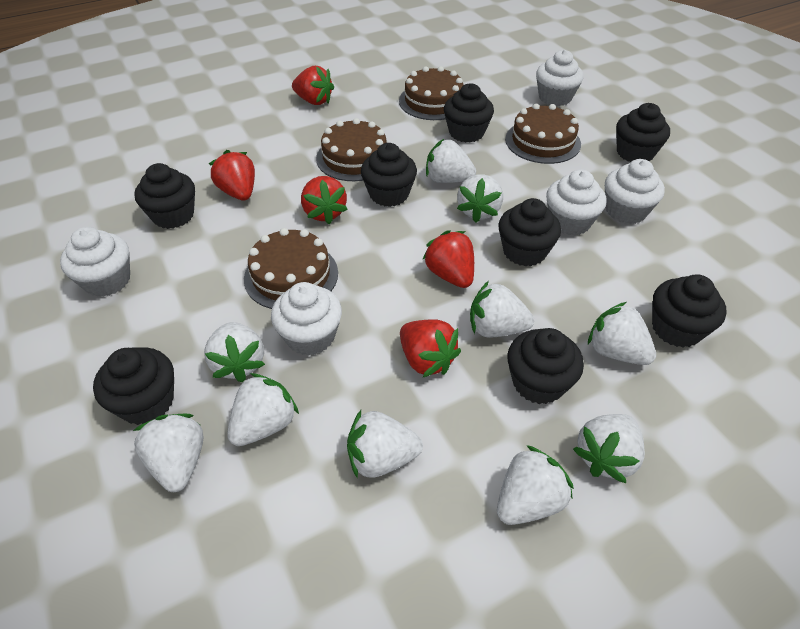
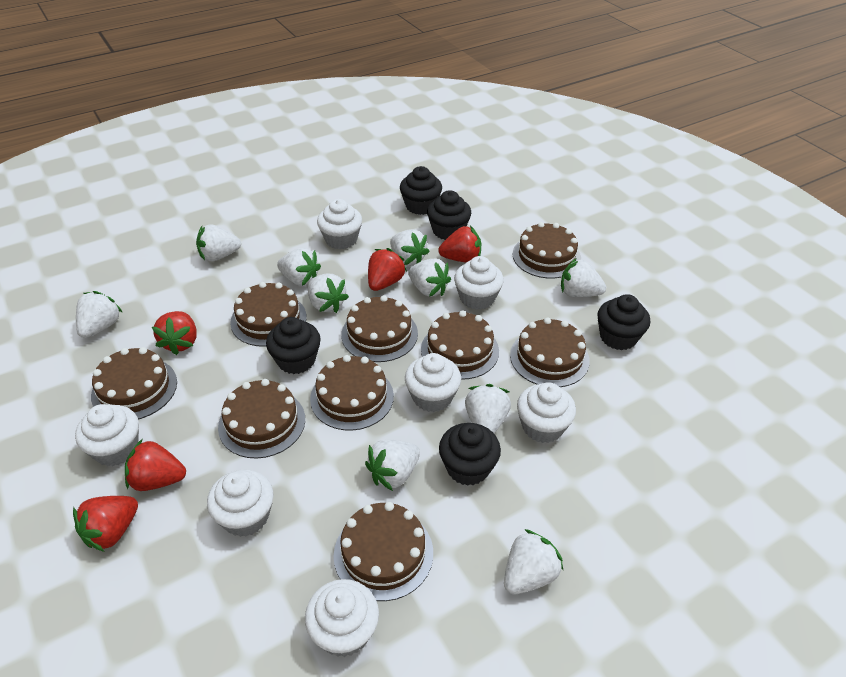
black cupcake: 8 -> 5
brown cake: 4 -> 9
white cupcake: 5 -> 7

